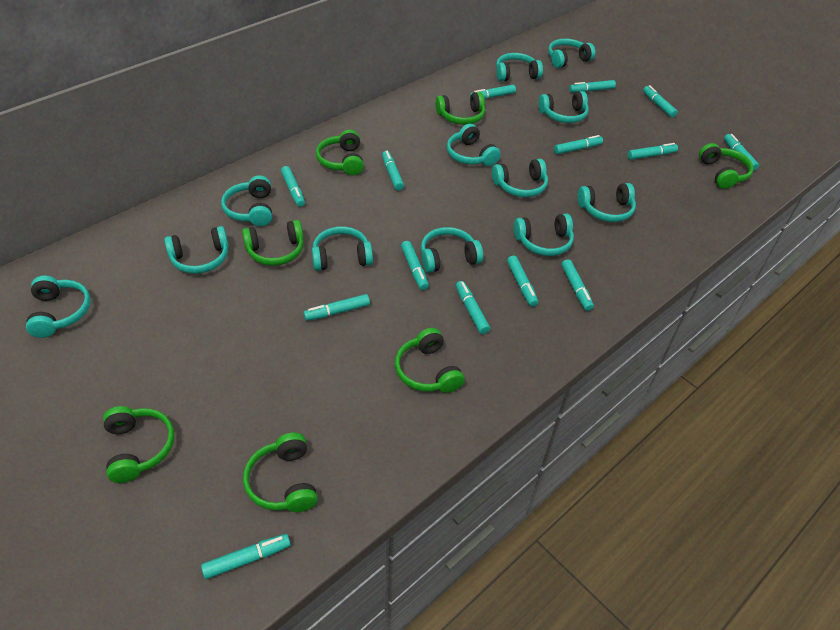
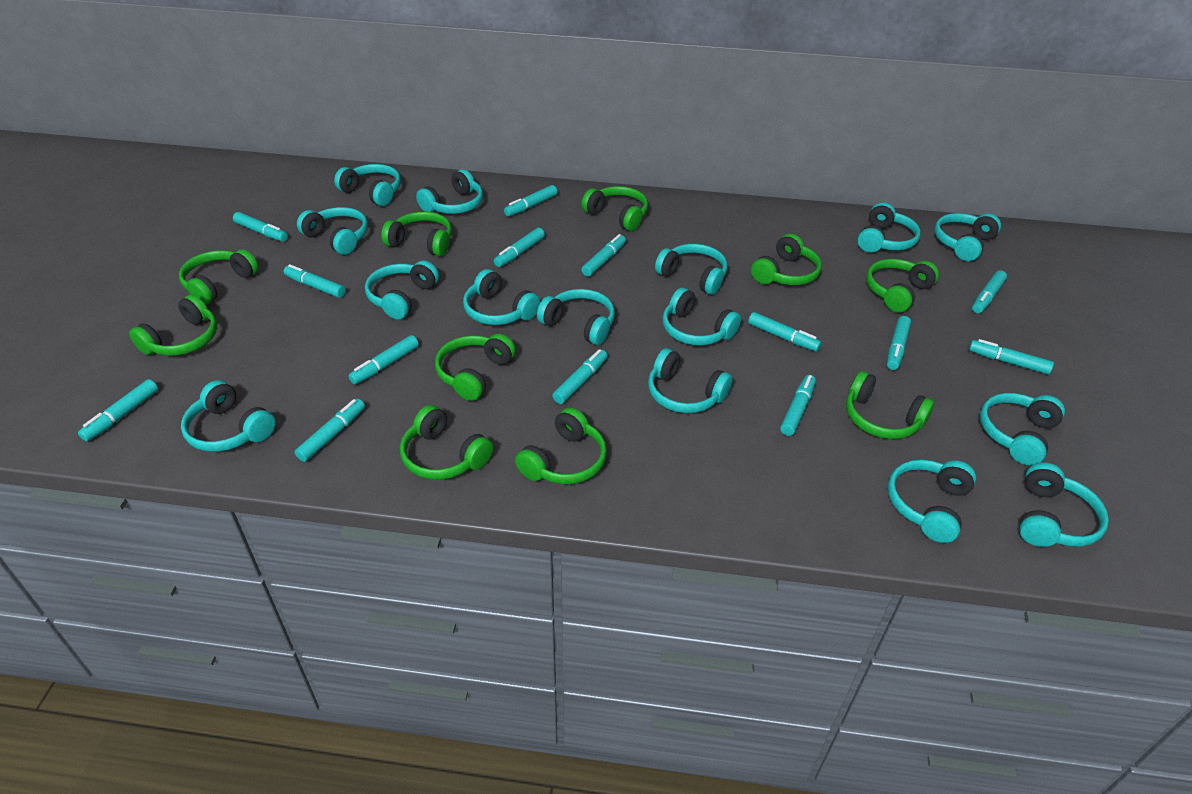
green headphones: 7 -> 10
turquoise headphones: 12 -> 15

